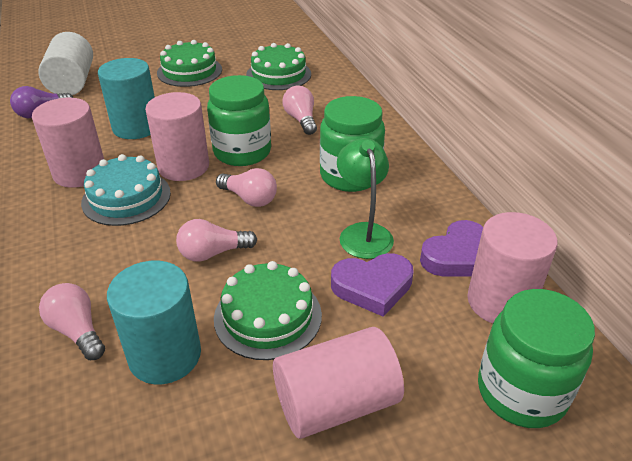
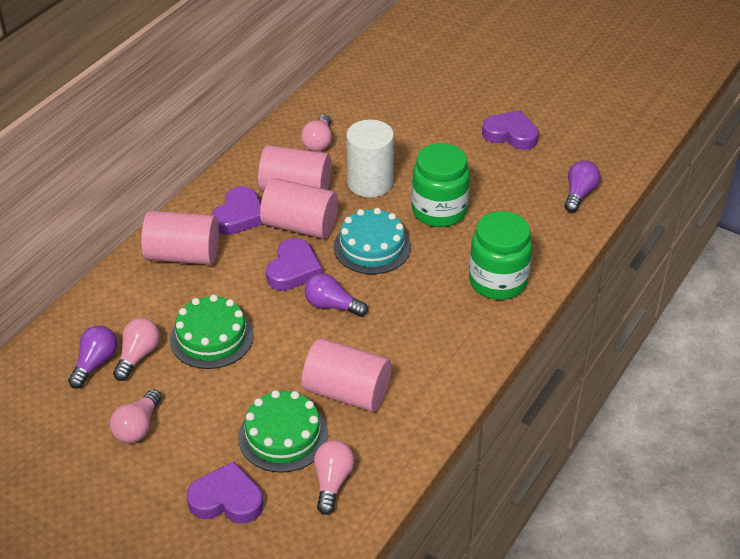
green cake: 3 -> 2
green jar: 3 -> 2
green lamp: 1 -> 0
purple heart: 2 -> 4
purple light bulb: 1 -> 3
turquoise cylinder: 2 -> 0

